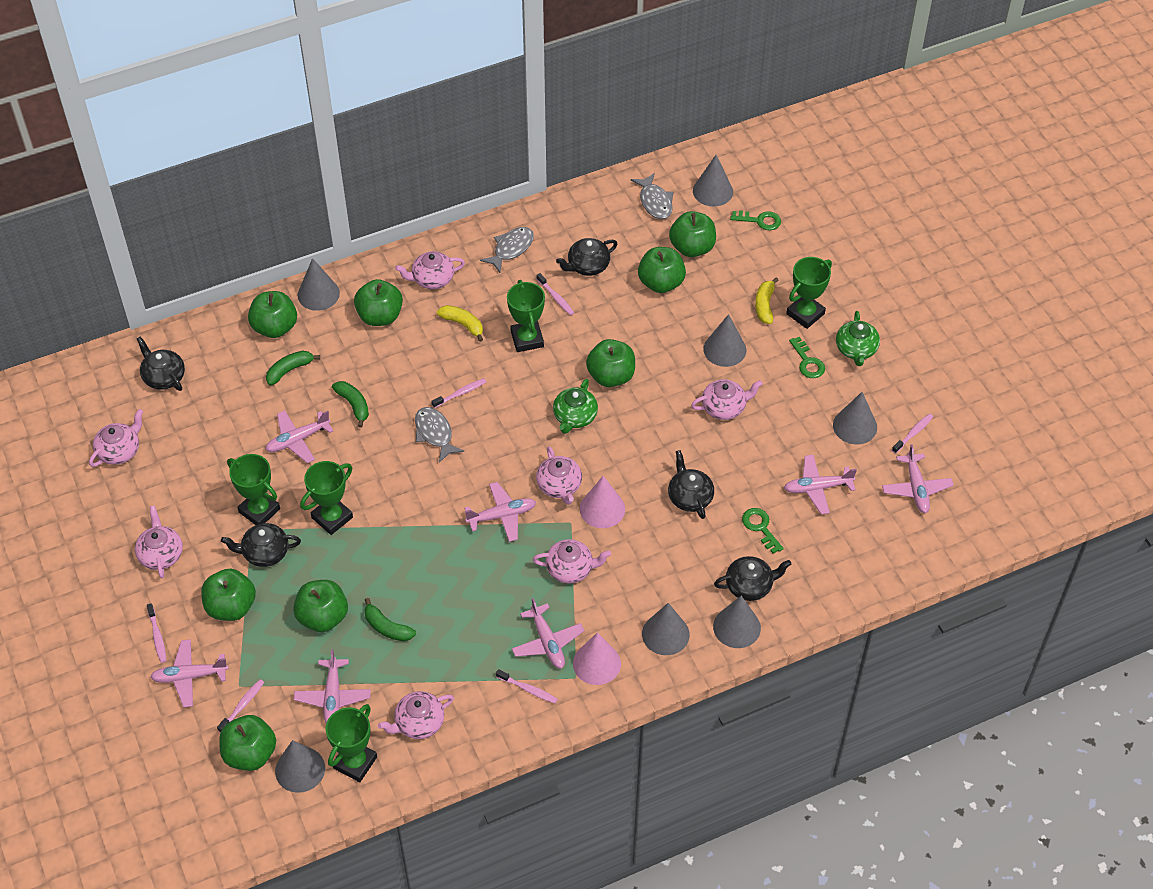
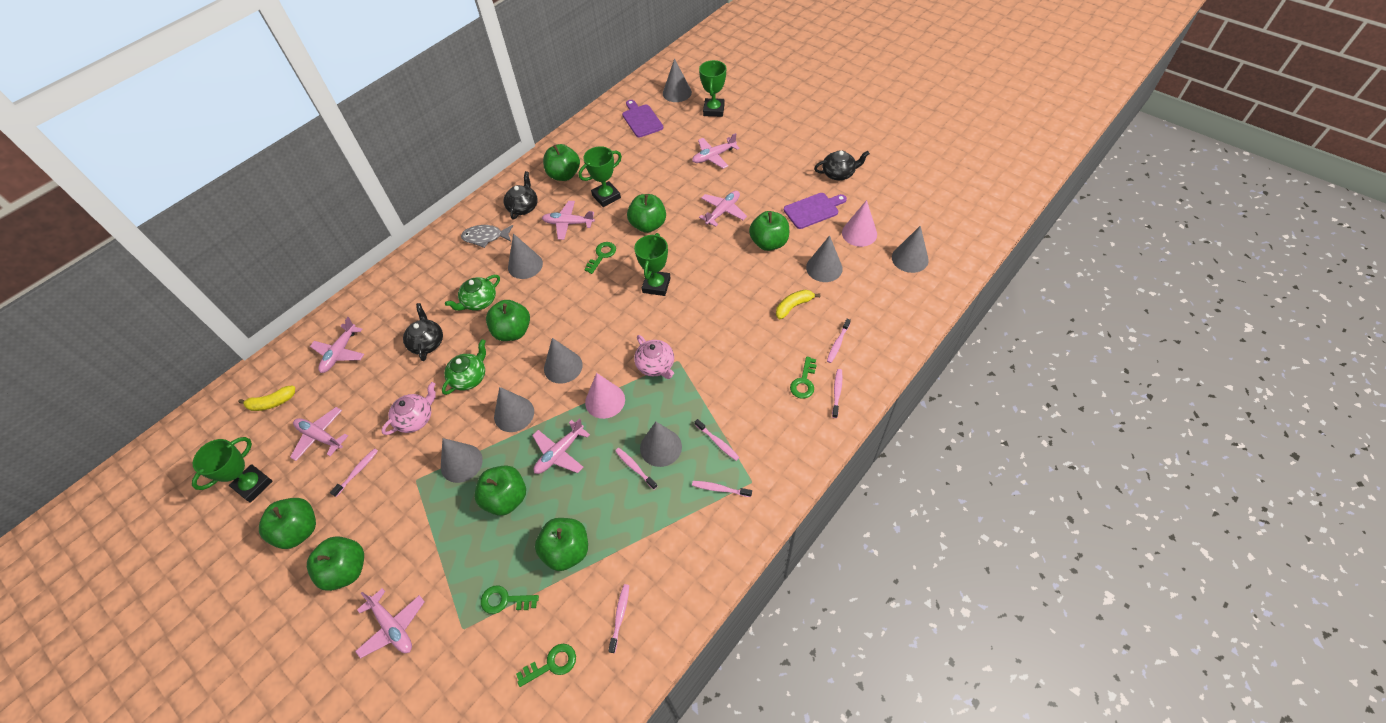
black teapot: 5 -> 3
green banana: 3 -> 0
green key: 3 -> 4
green trophy: 5 -> 4
grey cone: 7 -> 8
grey fish: 3 -> 1
pink teapot: 7 -> 2
pink toothbrush: 6 -> 7
purple cutting board: 0 -> 2

